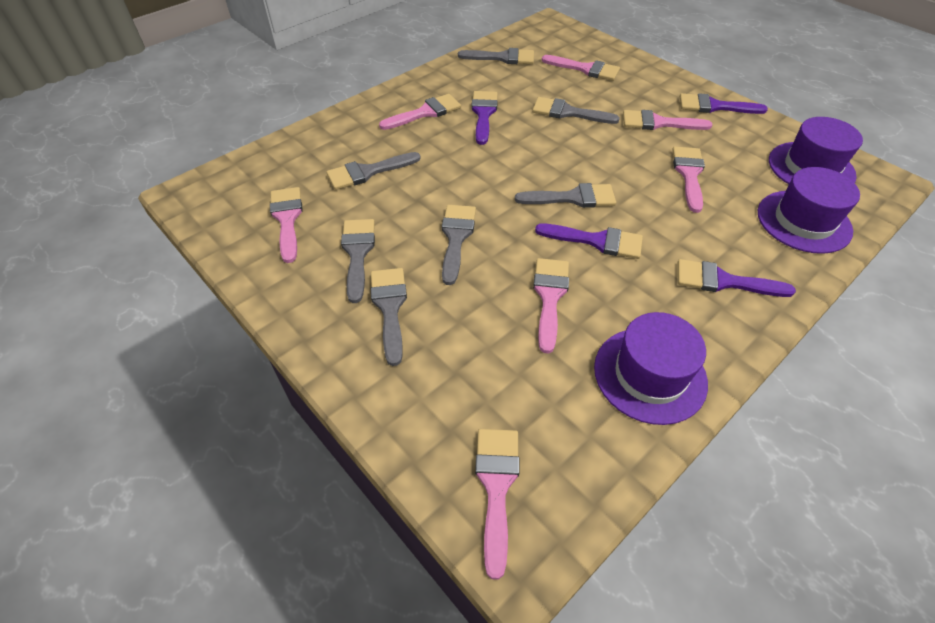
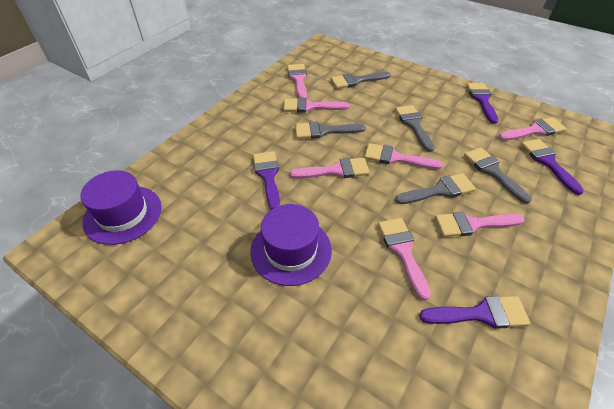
grey brush: 7 -> 5
purple hat: 3 -> 2

